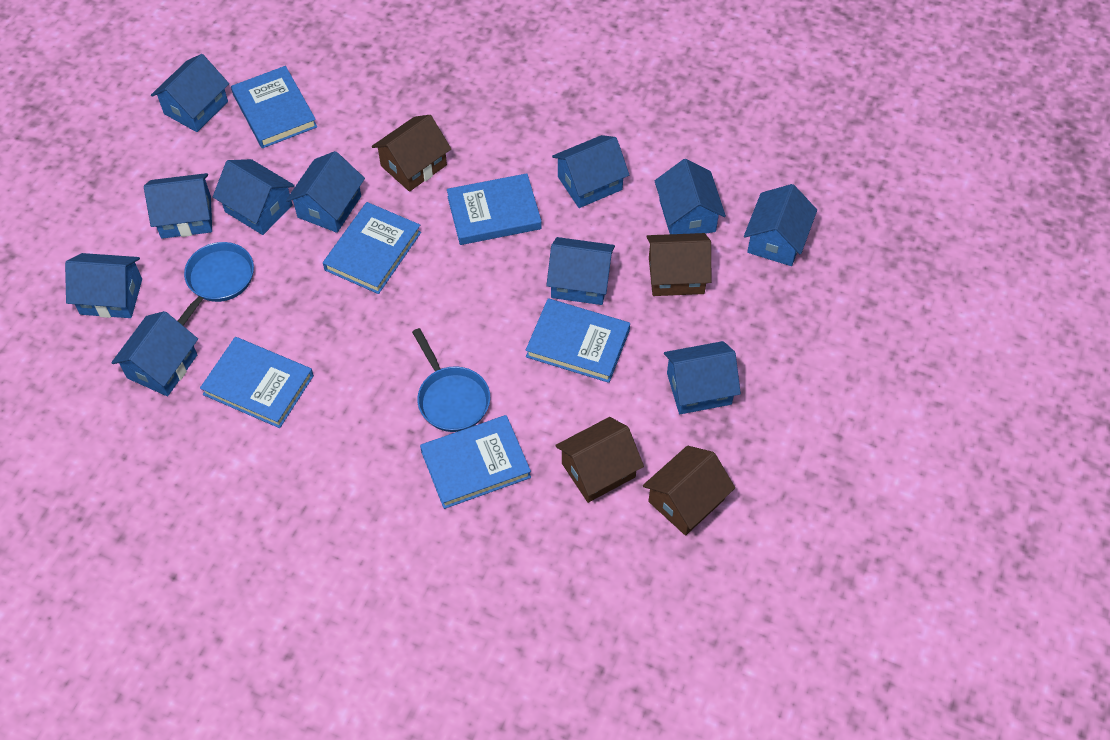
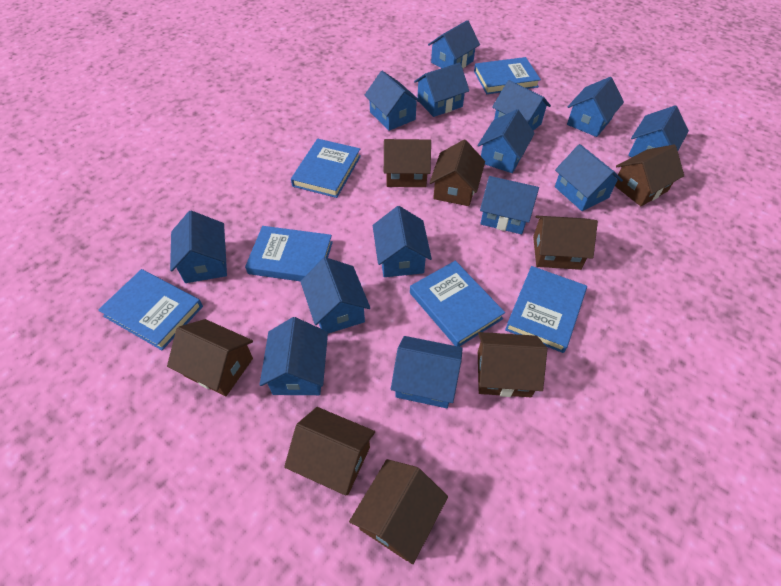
blue house: 11 -> 14
blue pan: 2 -> 0
brown house: 4 -> 8

